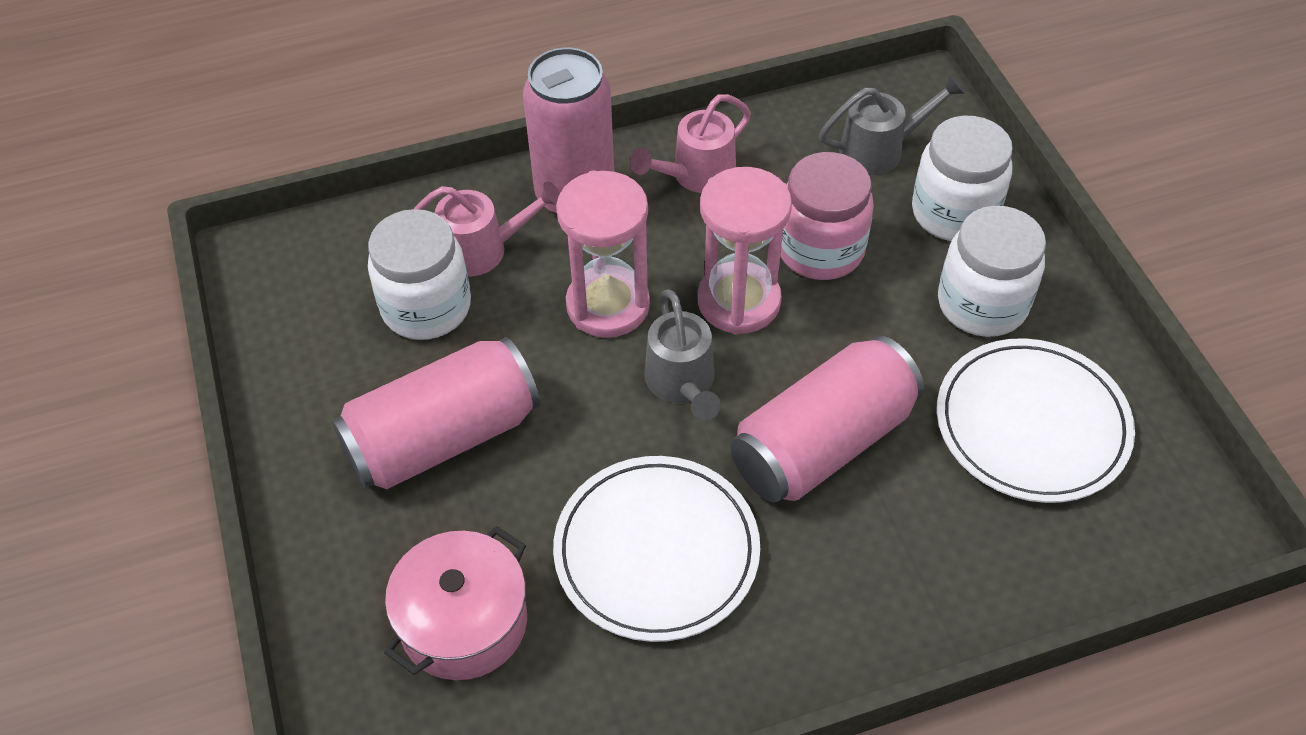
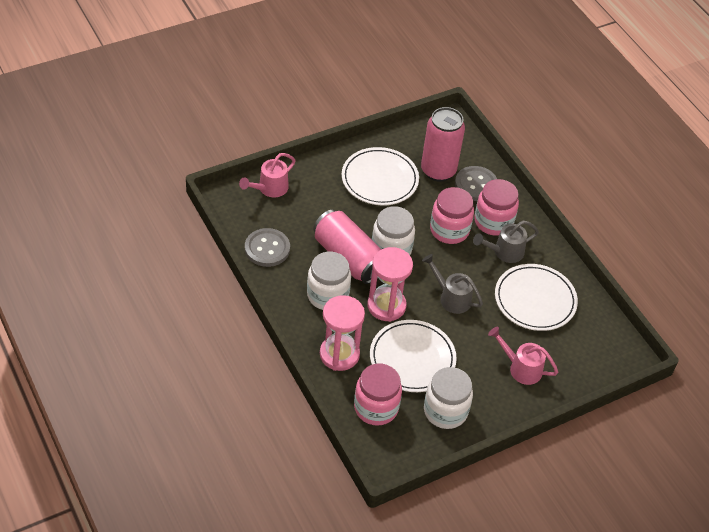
grey button: 0 -> 2
pink can: 3 -> 2
pink jar: 1 -> 3
pink pot: 1 -> 0
white plate: 2 -> 3

